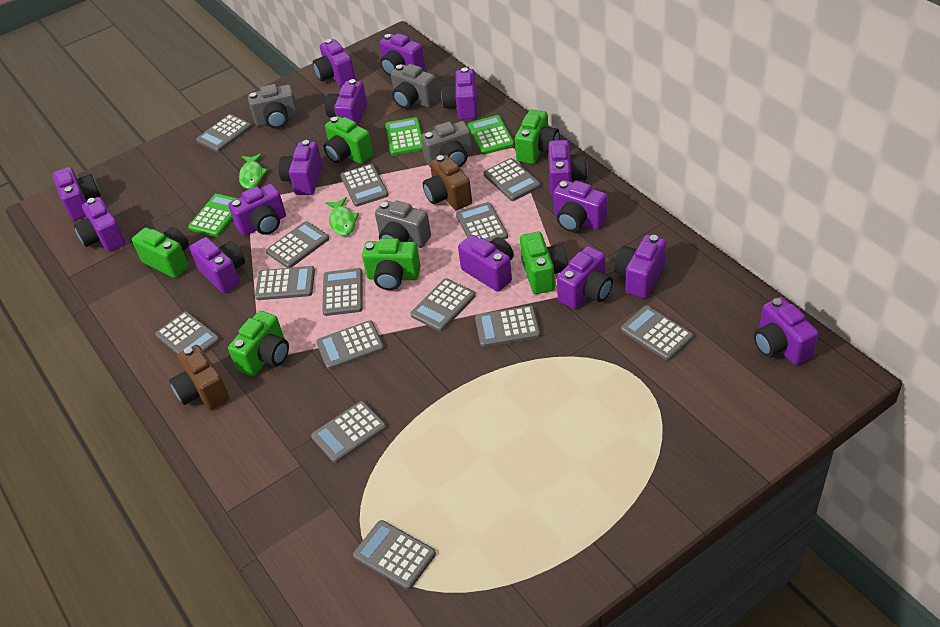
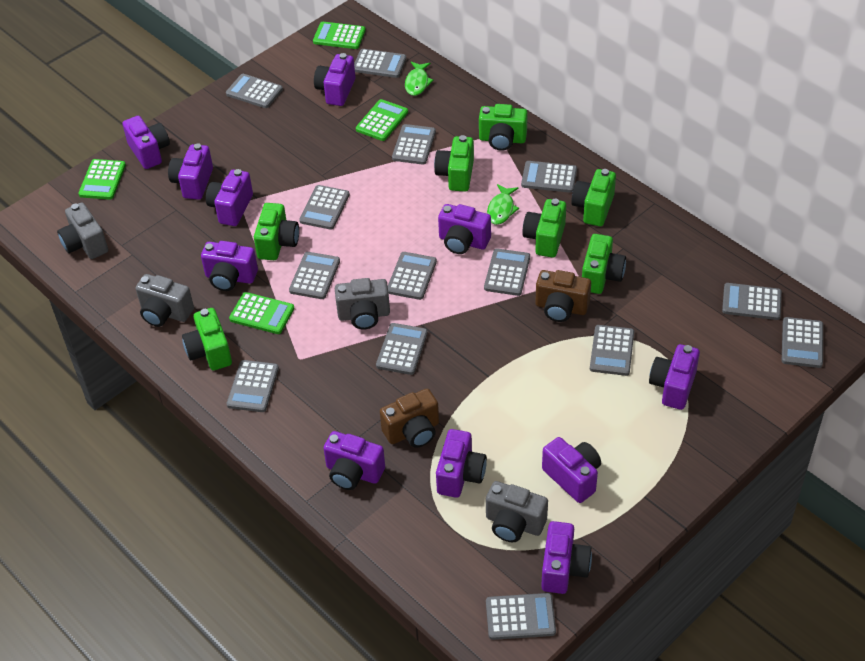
green calculator: 3 -> 4
green camera: 6 -> 7
purple camera: 15 -> 11

